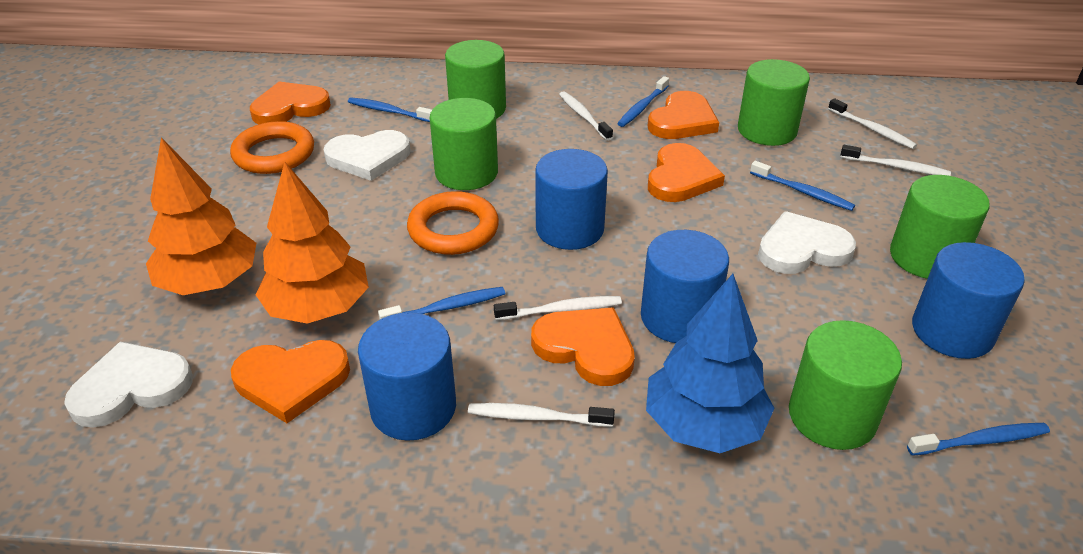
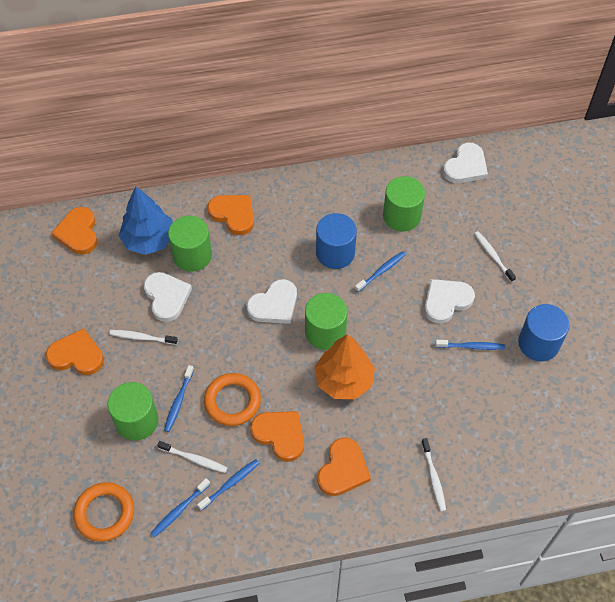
blue cylinder: 4 -> 2
green cylinder: 5 -> 4
orange tree: 2 -> 1
white heart: 3 -> 4
white toothbrush: 5 -> 4

